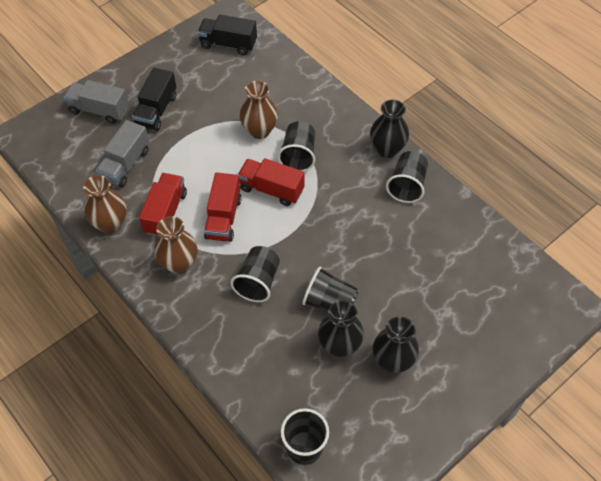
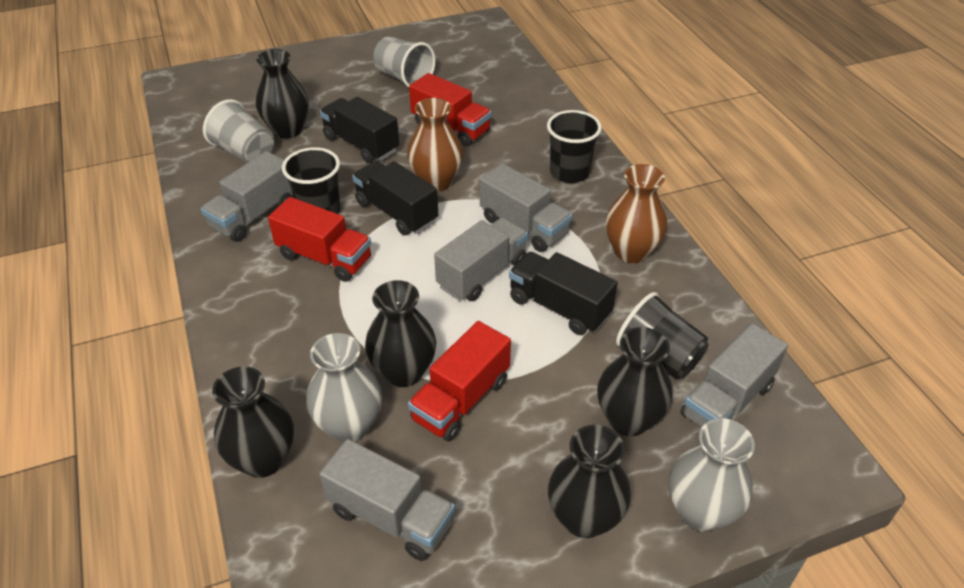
black cup: 5 -> 3
black truck: 2 -> 3
black vase: 3 -> 5
brown vase: 3 -> 2
grey cup: 0 -> 2
grey truck: 2 -> 5
grey vase: 0 -> 2

